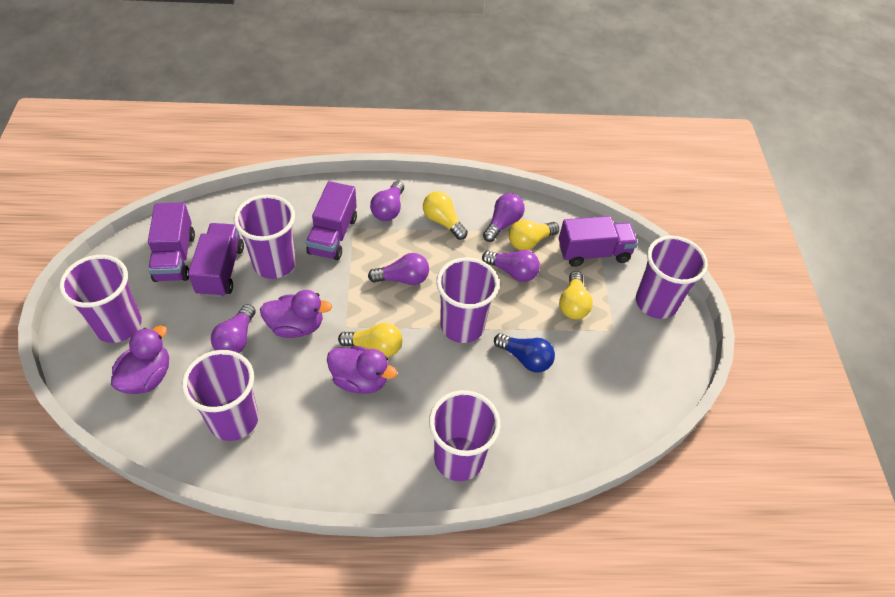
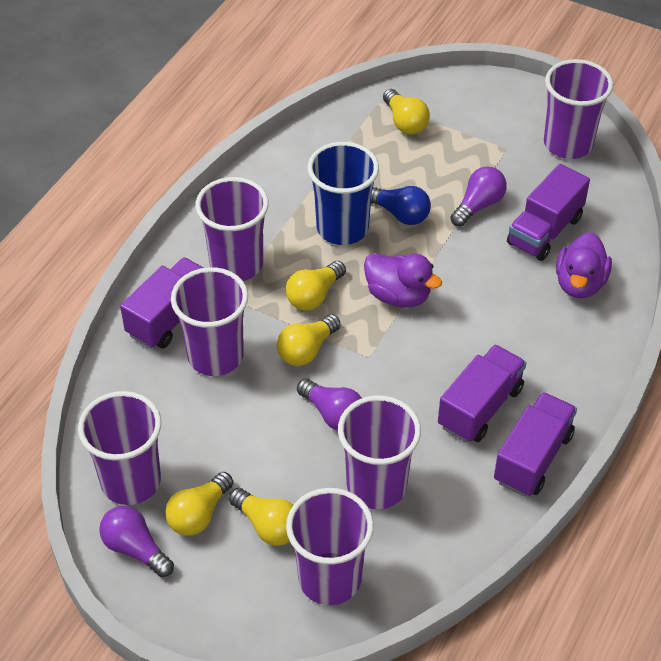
blue cup: 0 -> 1
purple duck: 3 -> 2
purple light bulb: 5 -> 3
yellow light bulb: 4 -> 5

